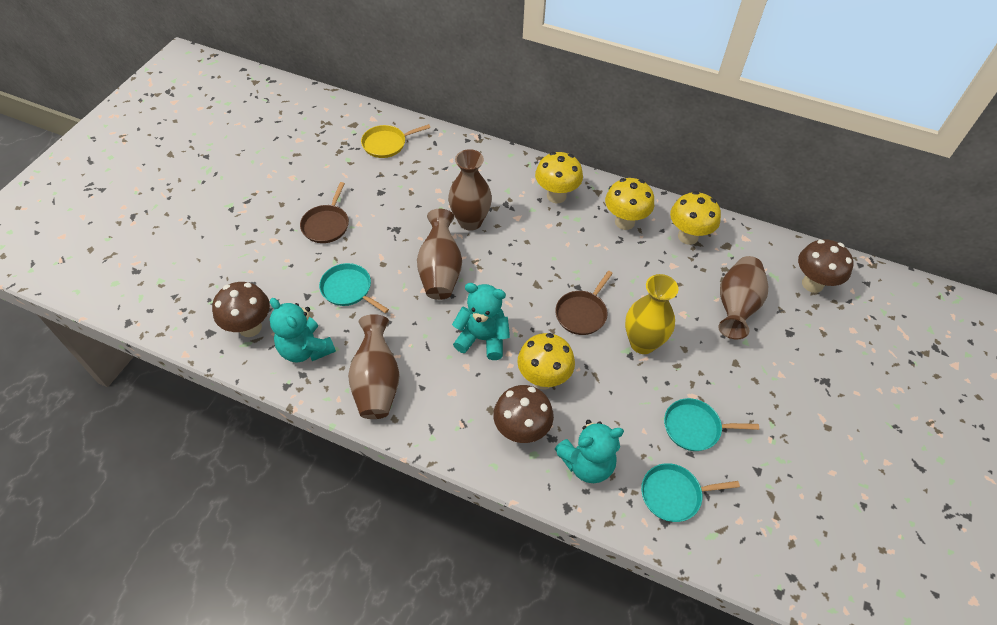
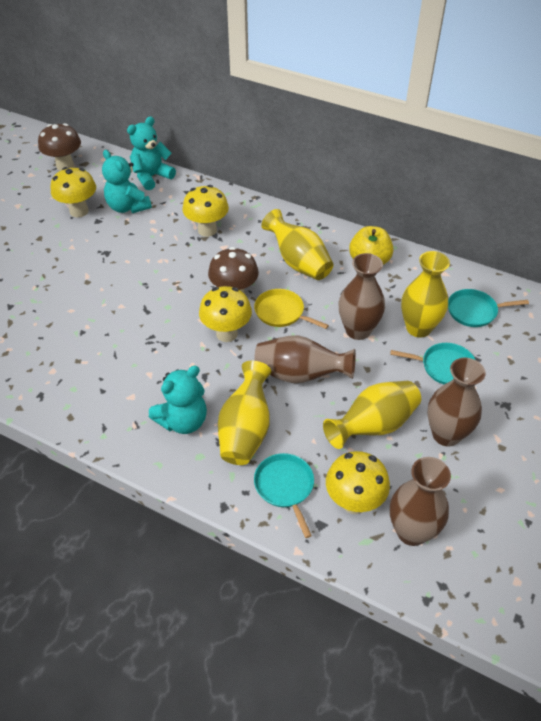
brown mushroom: 3 -> 2
brown pan: 2 -> 0
yellow apple: 0 -> 1
yellow vase: 1 -> 4

